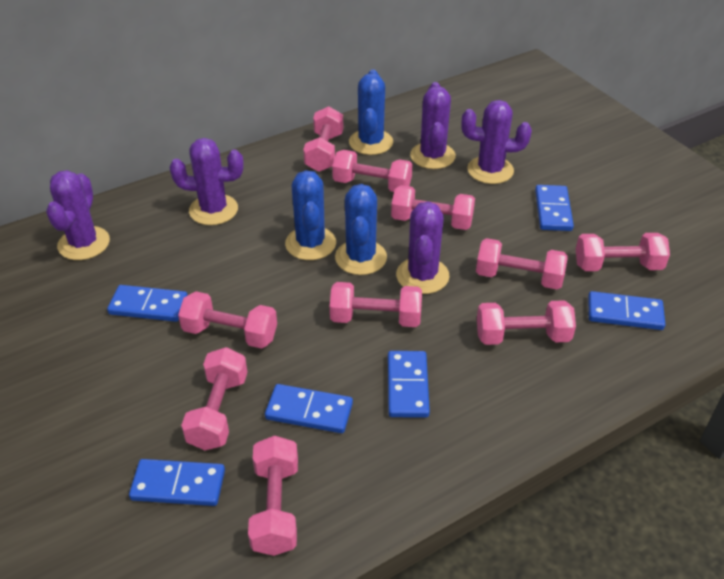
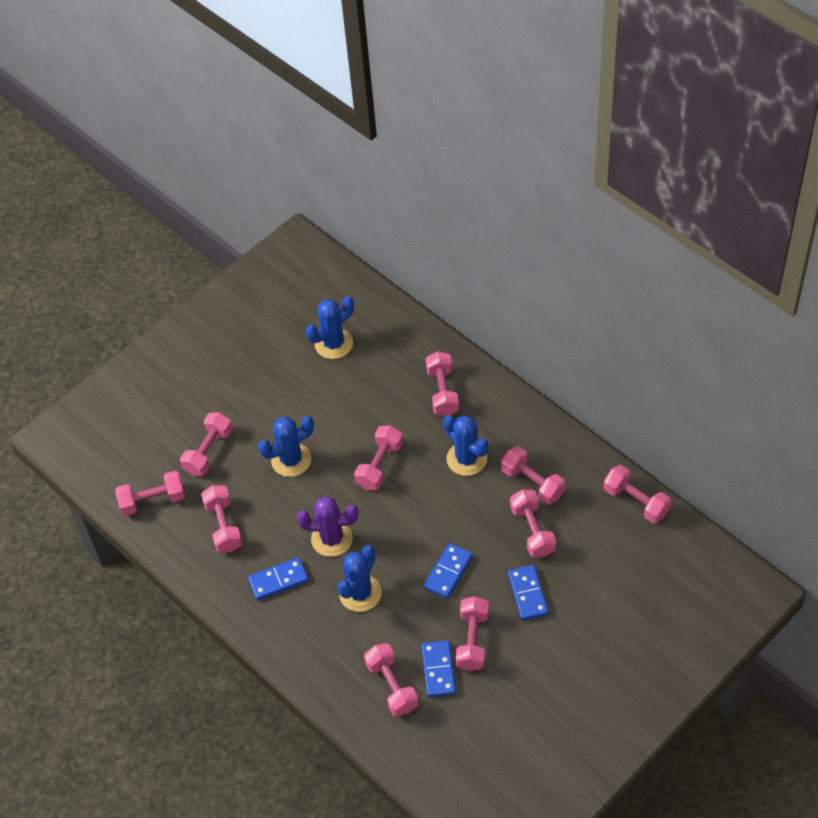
blue cactus: 3 -> 4
blue domino: 6 -> 4
purple cactus: 5 -> 1

